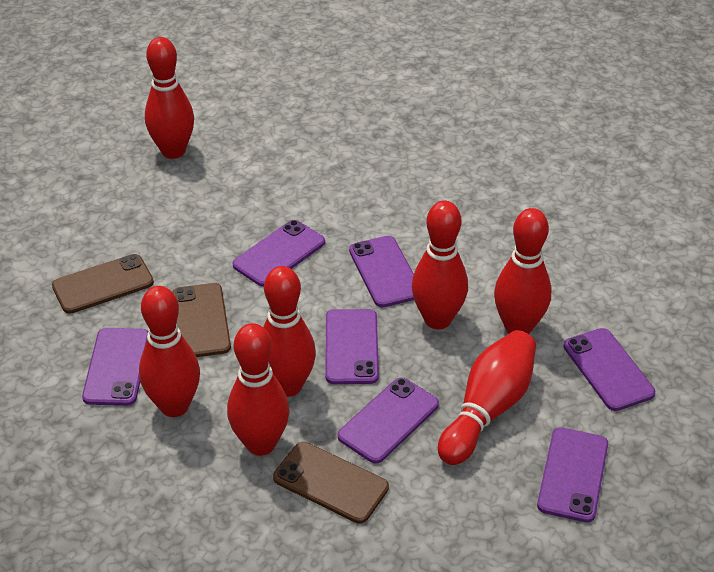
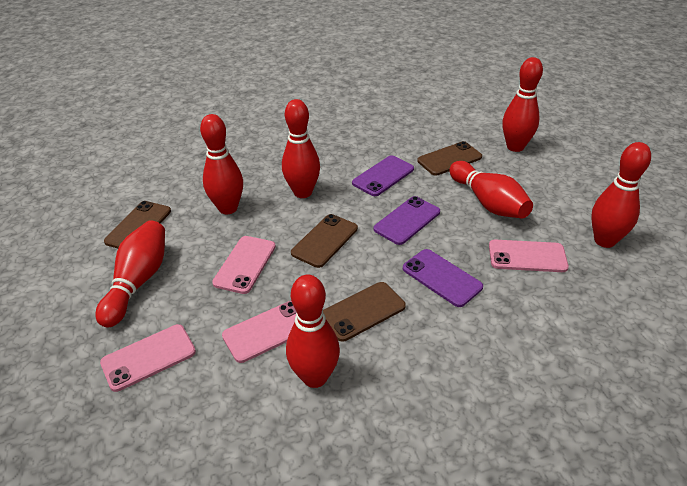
brown phone: 3 -> 4
pink phone: 0 -> 4
purple phone: 7 -> 3

